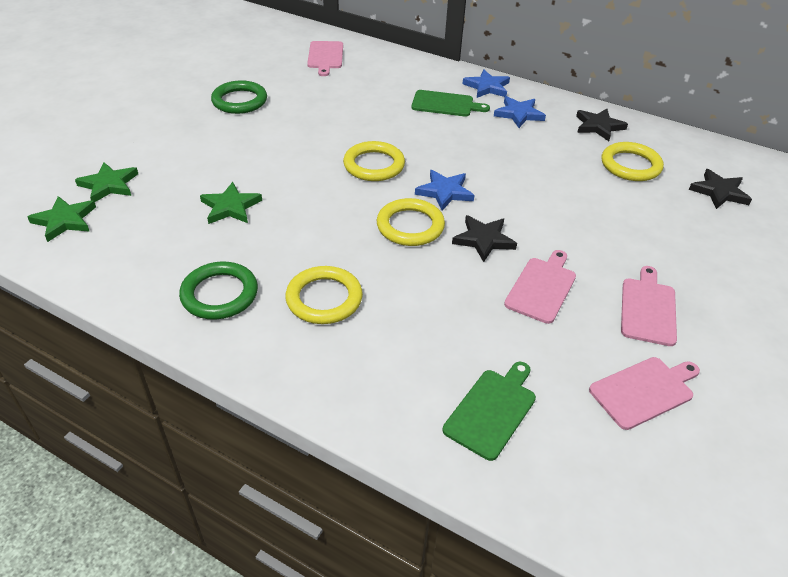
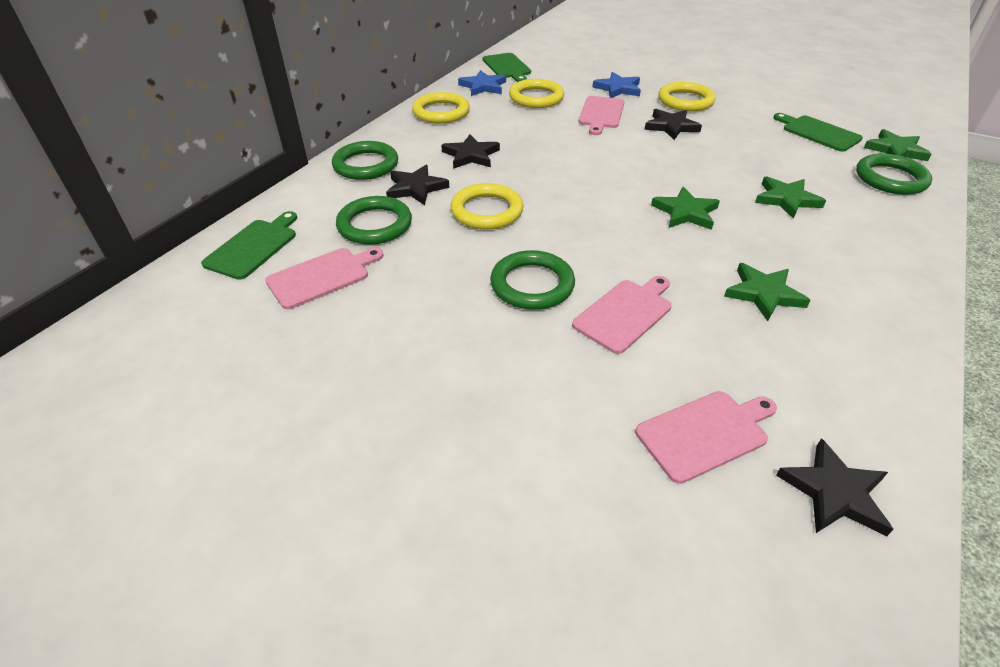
black star: 3 -> 4
blue star: 3 -> 2
green cutting board: 2 -> 3
green ring: 2 -> 4
green star: 3 -> 4

